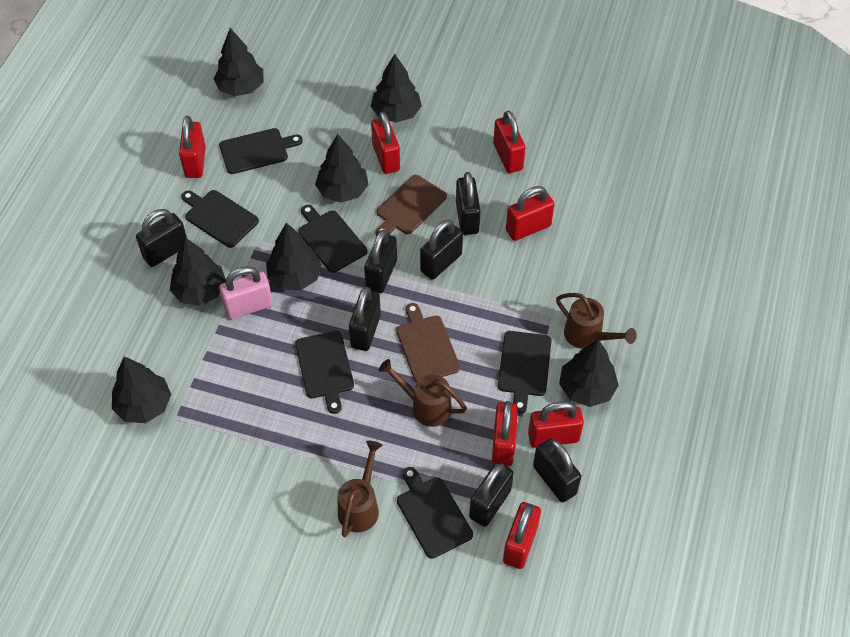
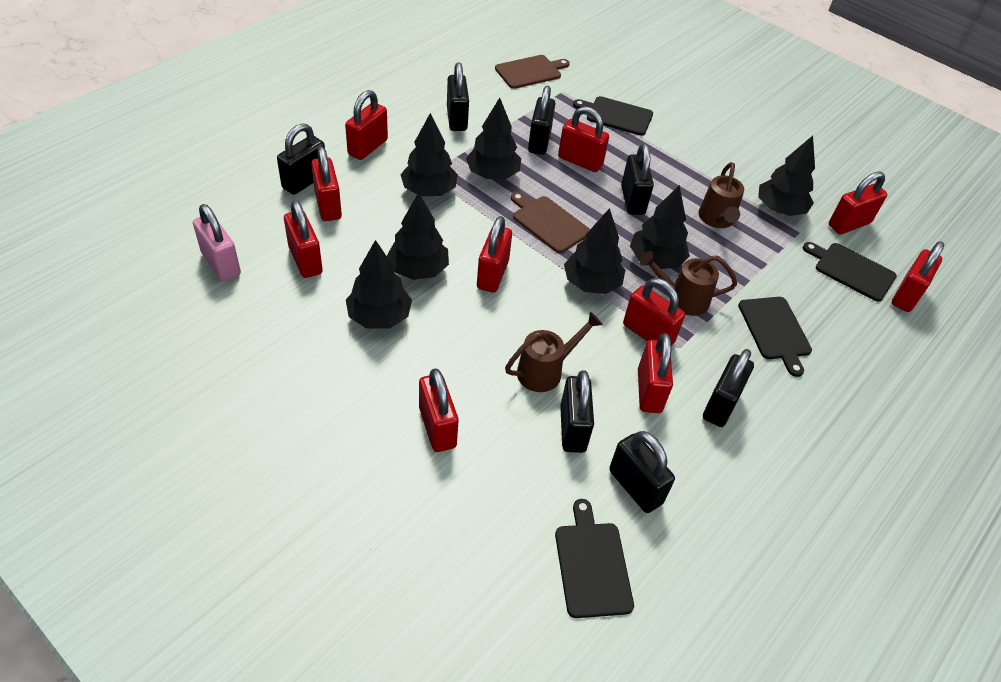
black cutting board: 6 -> 4
red padlock: 7 -> 10

